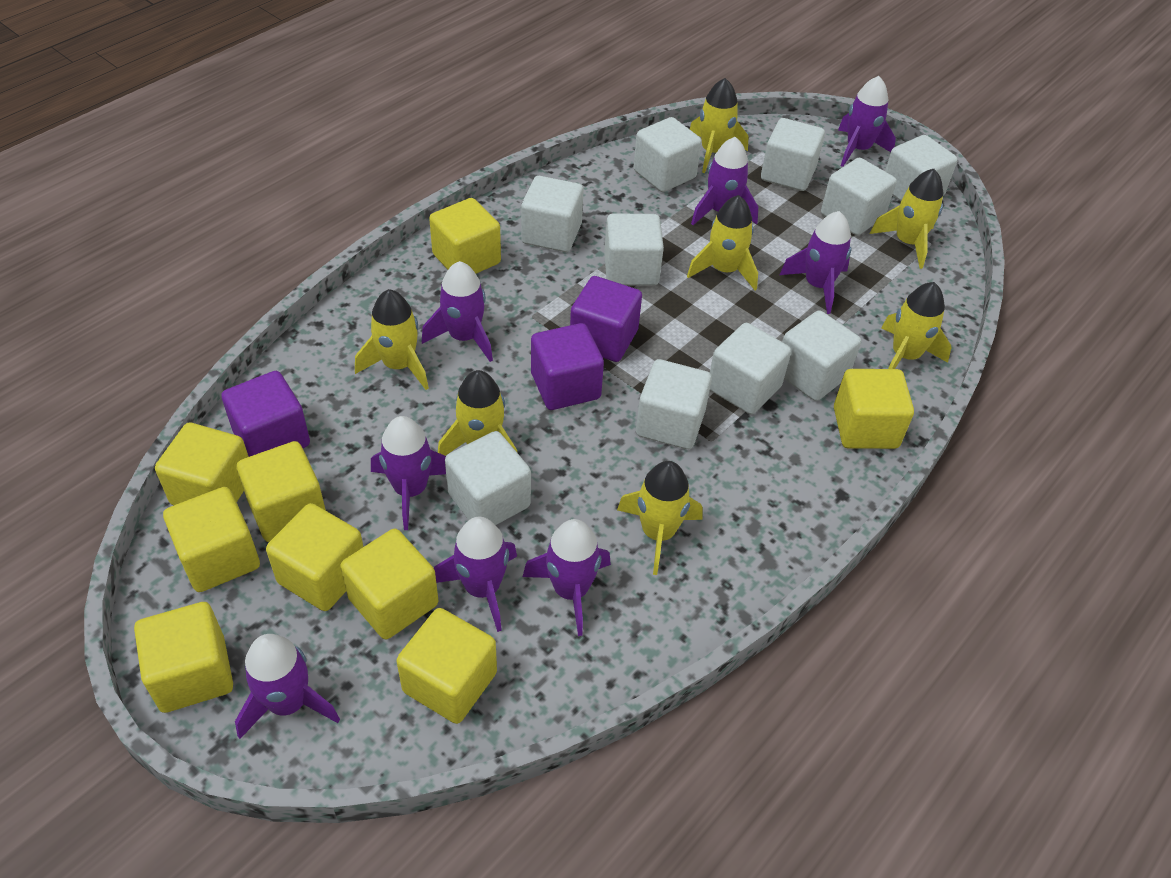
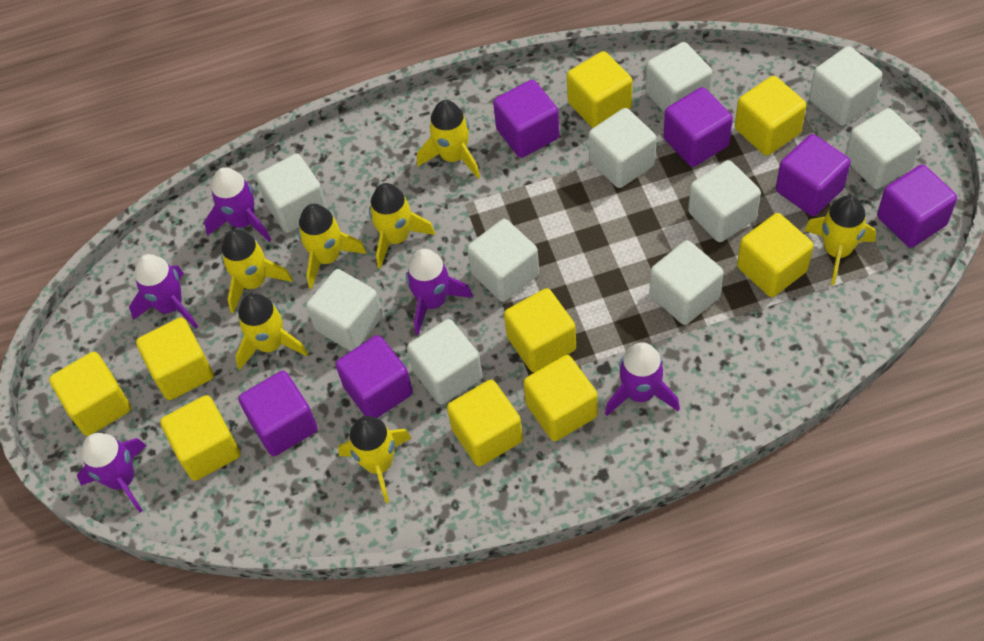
purple cube: 3 -> 6
purple rocket: 8 -> 5

